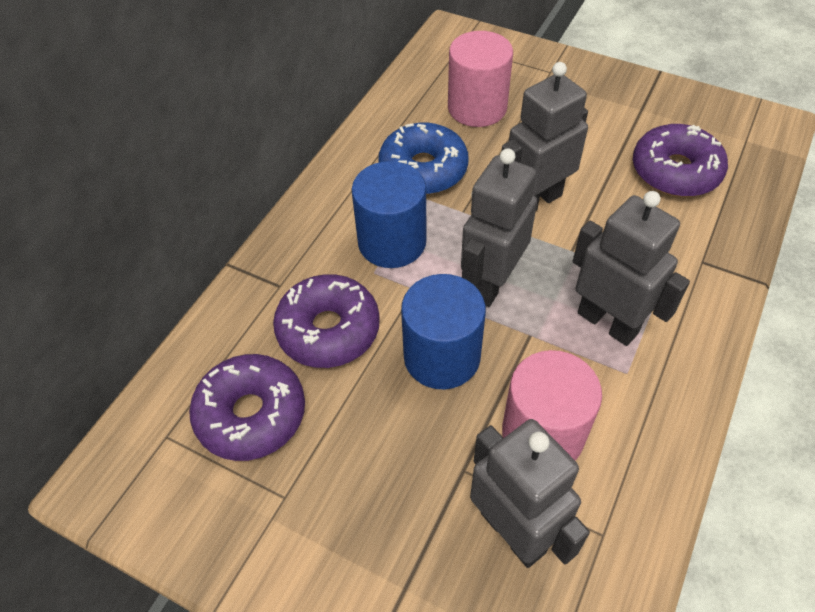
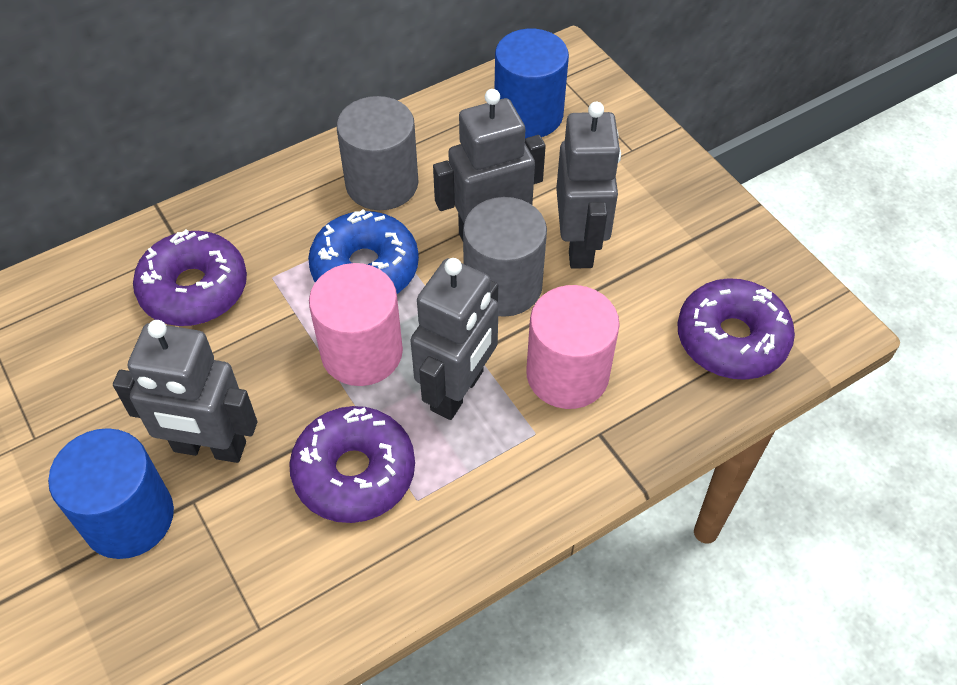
grey cylinder: 0 -> 2

